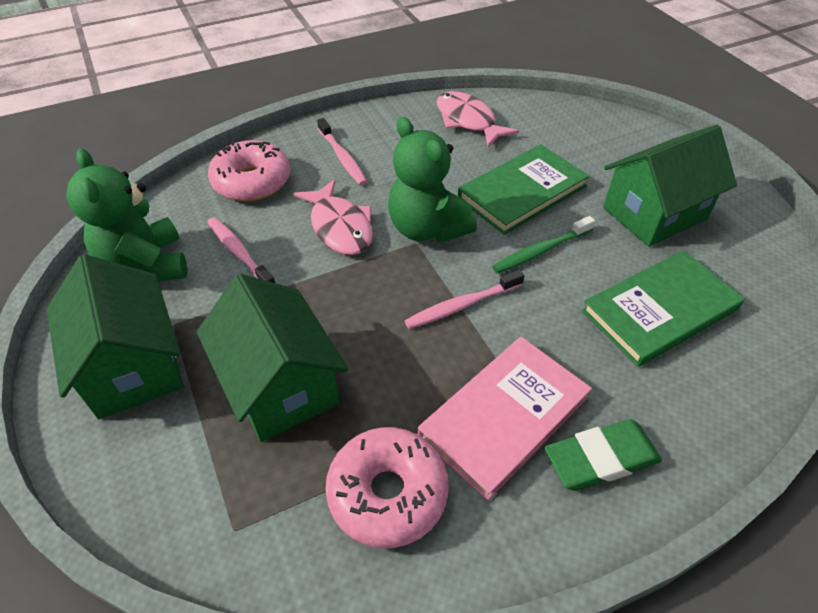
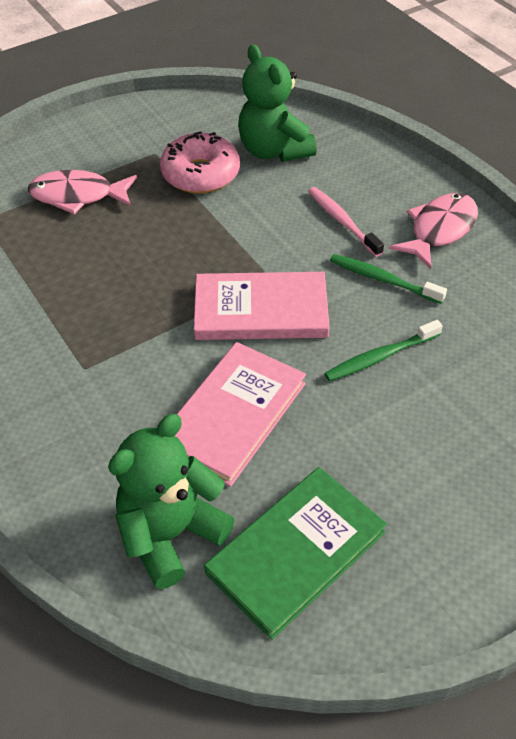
green book: 2 -> 1
green eraser: 1 -> 0
green house: 3 -> 0
green toothbrush: 1 -> 2
pink book: 1 -> 2
pink donut: 2 -> 1
pink toothbrush: 3 -> 1

